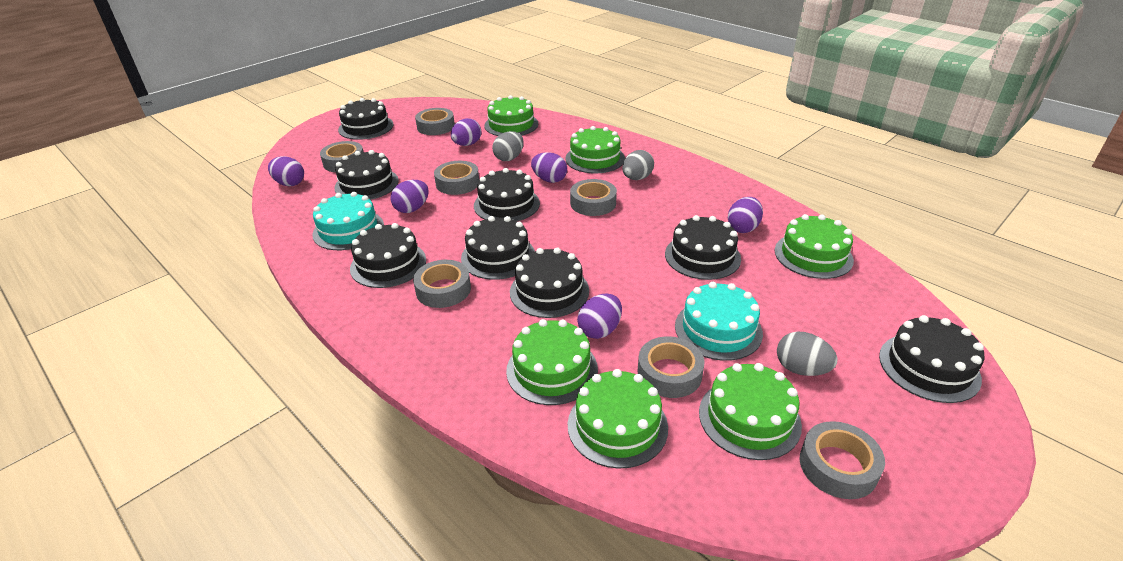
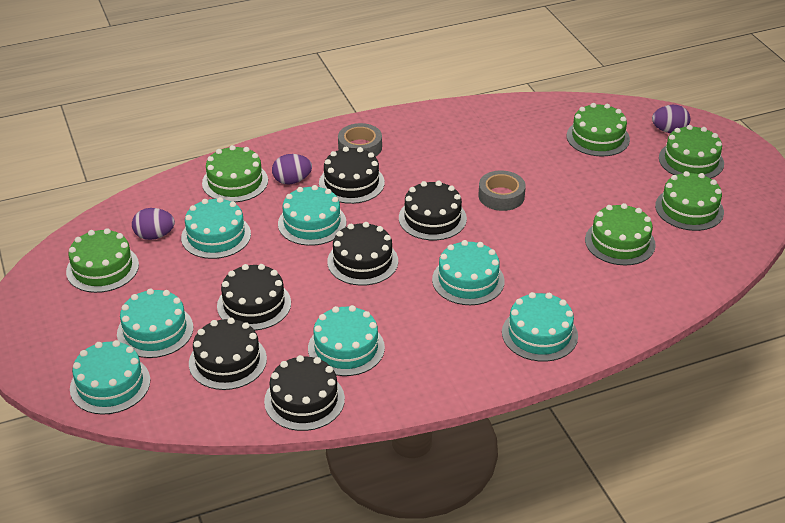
black cake: 8 -> 6
grey egg: 3 -> 0
grey tape: 7 -> 2
purple egg: 6 -> 3
turquoise cake: 2 -> 7

